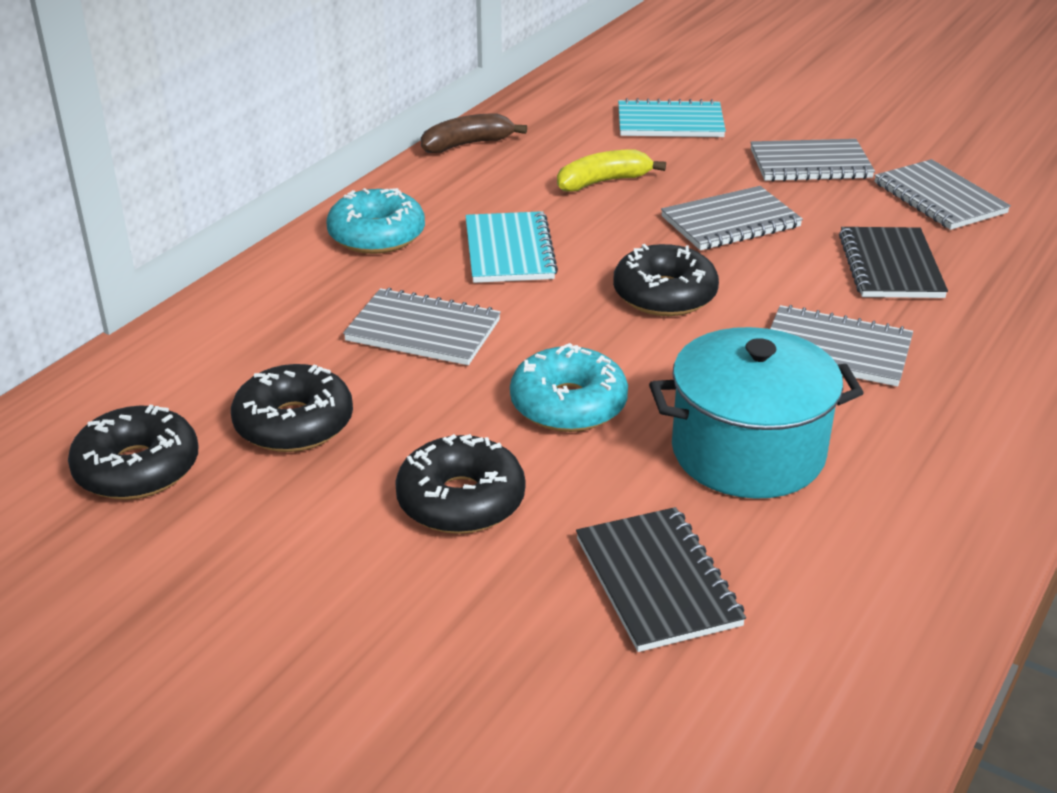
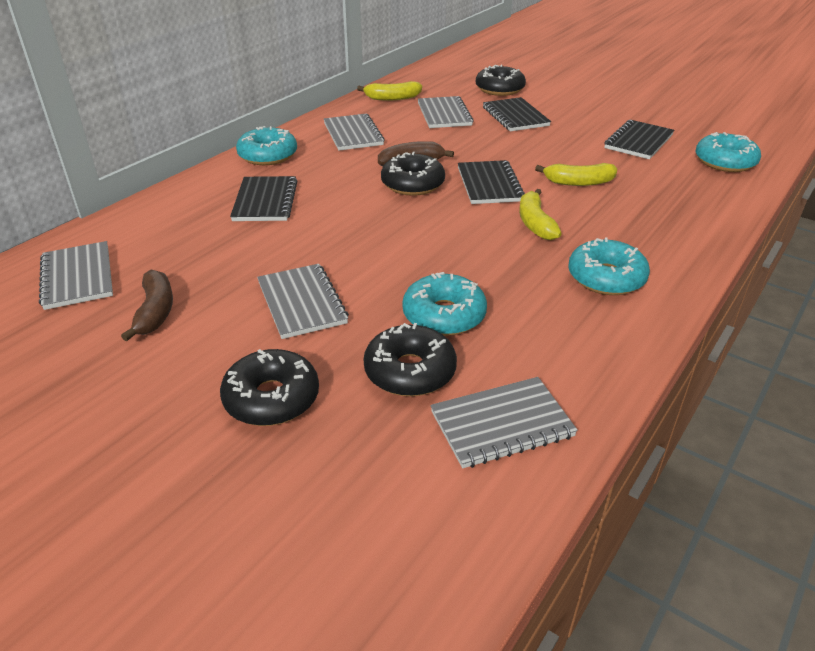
black notebook: 2 -> 4
brown banana: 1 -> 2
turquoise donut: 2 -> 4
turquoise notebook: 2 -> 0
turquoise pot: 1 -> 0
yellow banana: 1 -> 3

